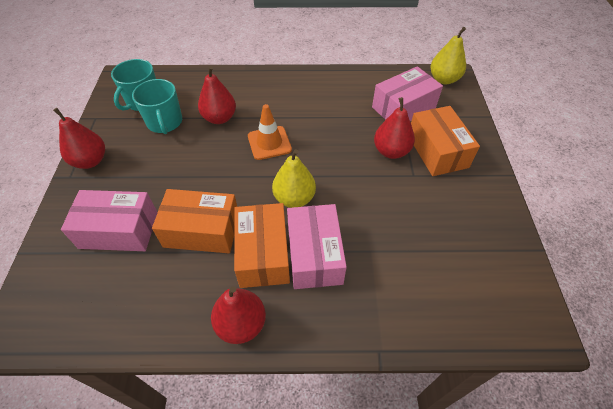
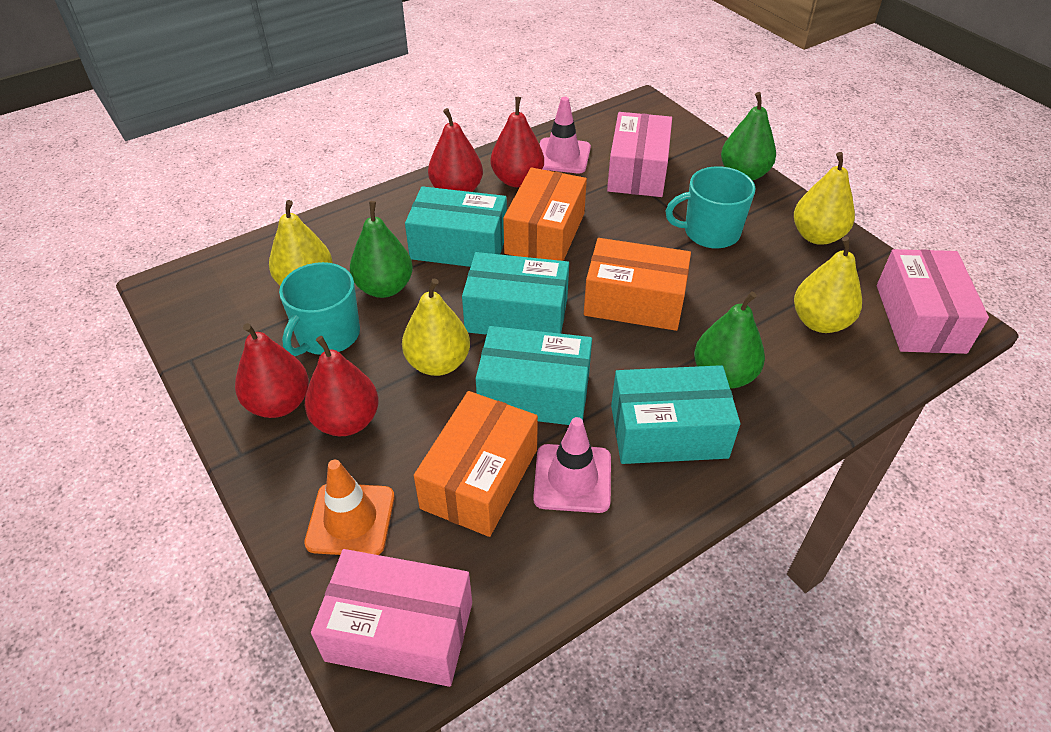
green pear: 0 -> 3
pink traffic cone: 0 -> 2
turquoise box: 0 -> 4
yellow pear: 2 -> 4

